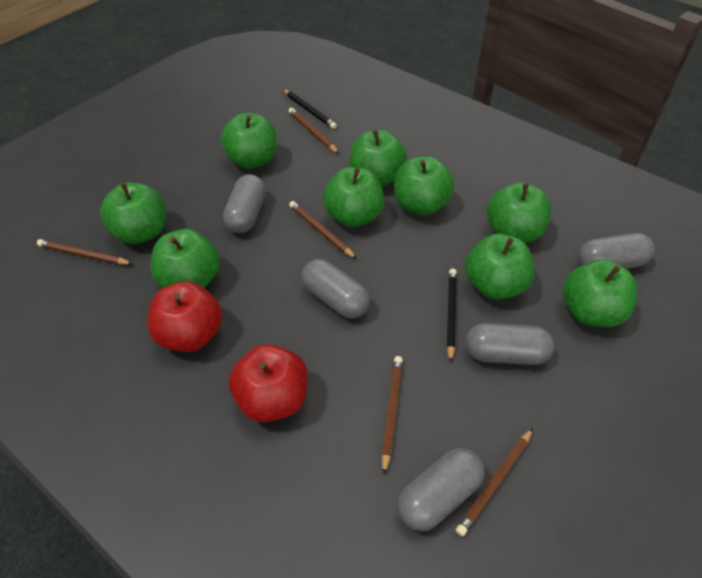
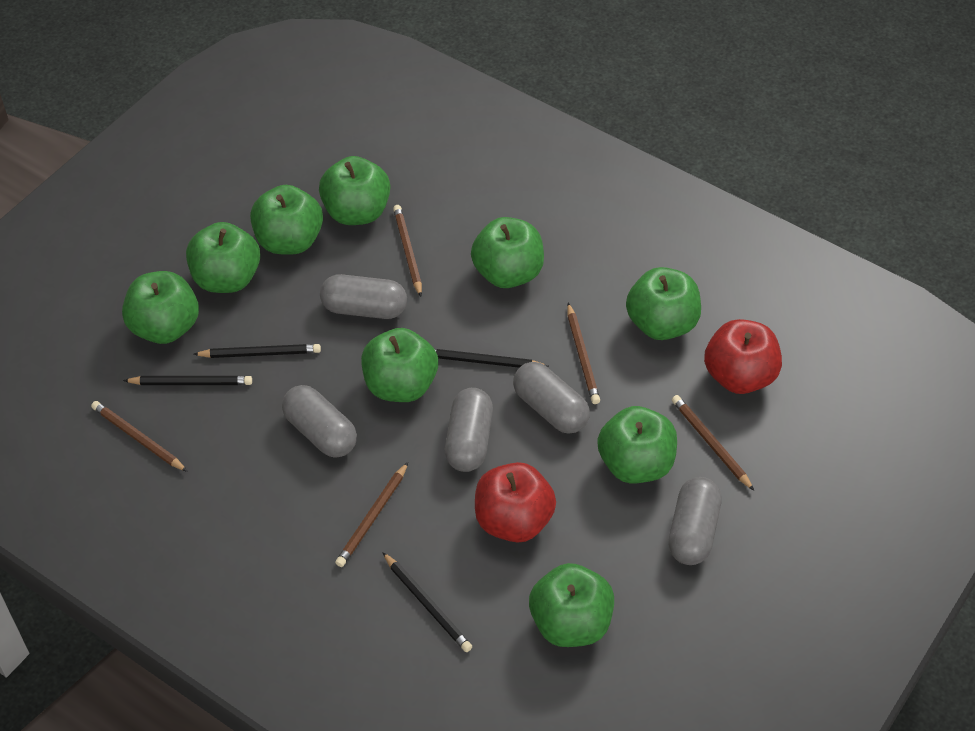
black pencil: 2 -> 4

